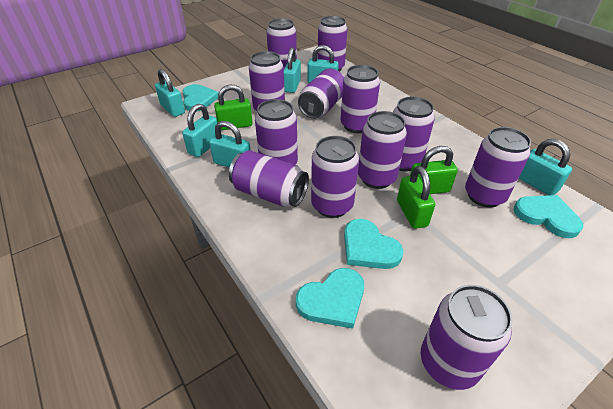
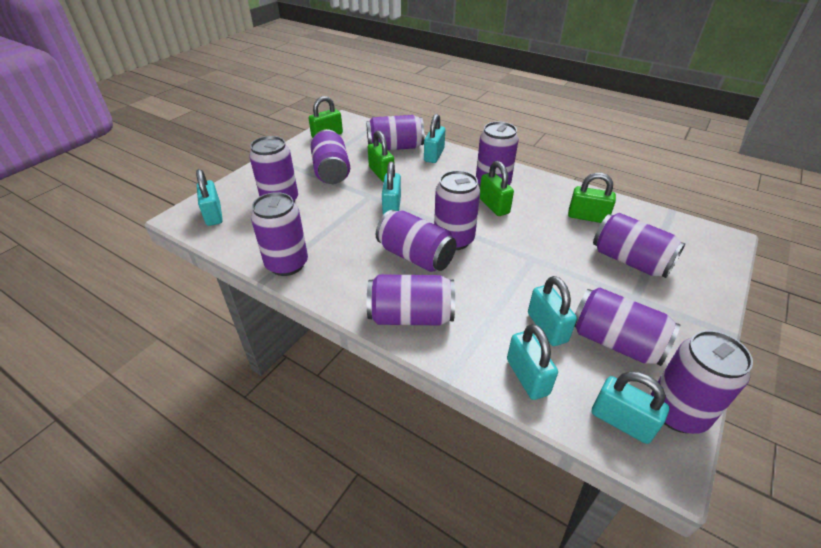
green padlock: 3 -> 4
purple can: 12 -> 11
turquoise heart: 4 -> 0

